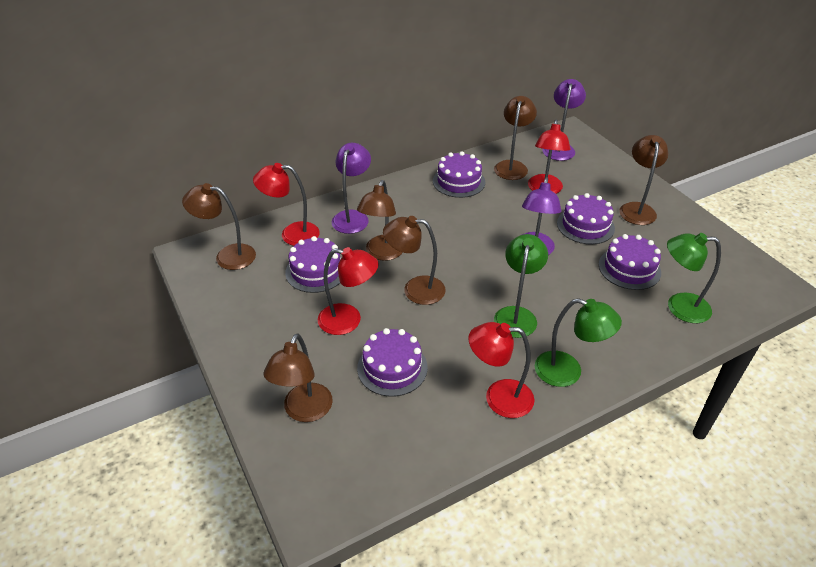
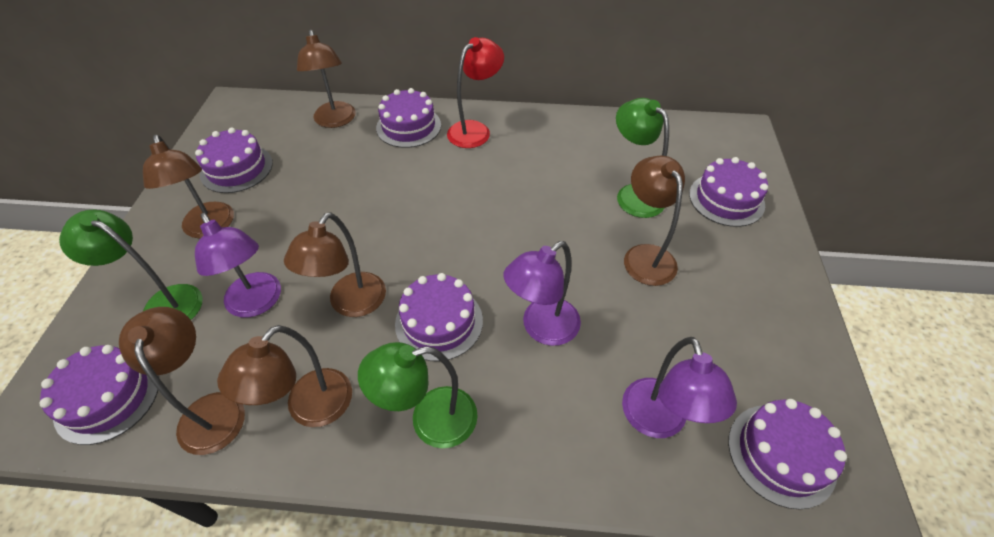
purple cake: 5 -> 6
red lamp: 4 -> 1

